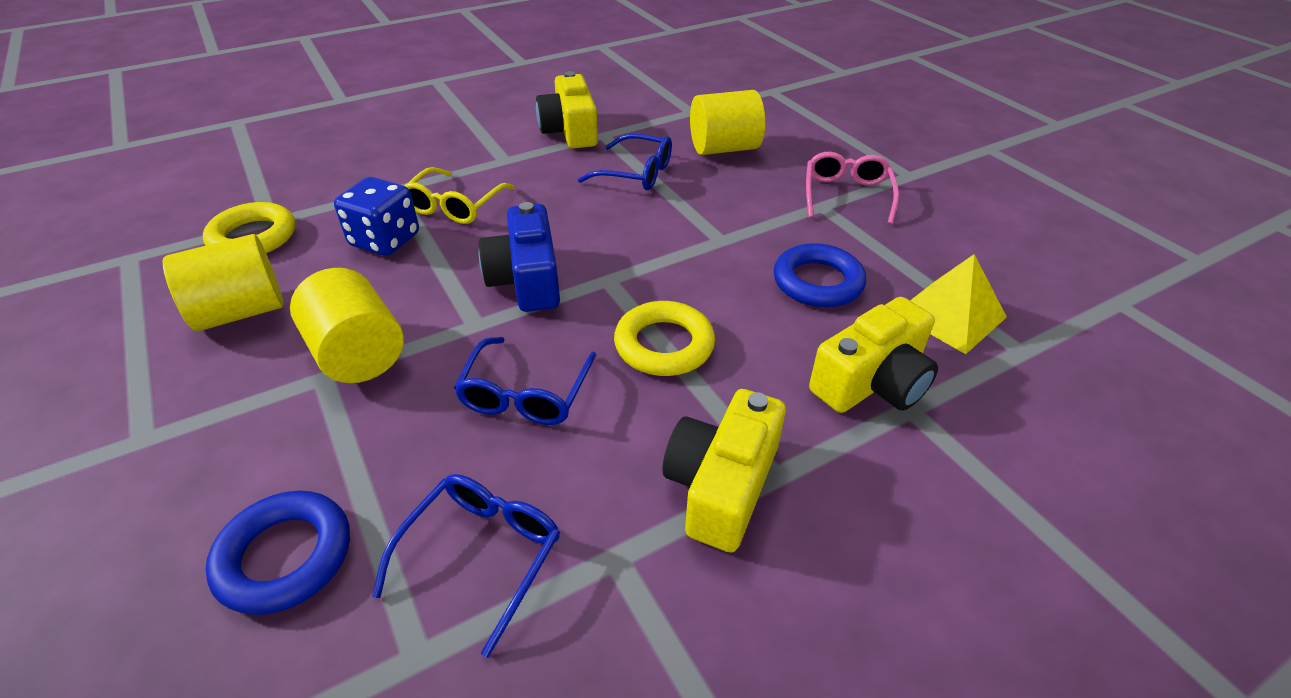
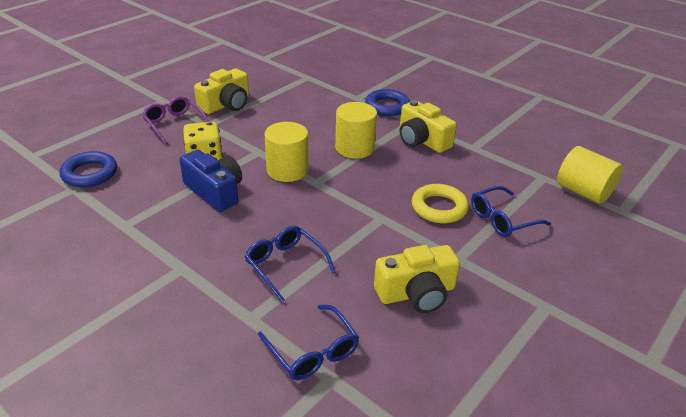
blue dice: 1 -> 0
pink glasses: 1 -> 0
purple glasses: 0 -> 1
yellow dice: 0 -> 1
yellow glasses: 1 -> 0
yellow pyramid: 1 -> 0
yellow ring: 2 -> 1

